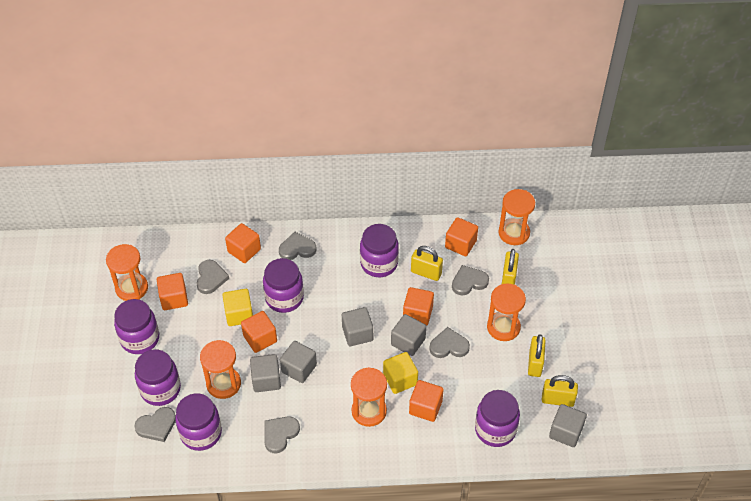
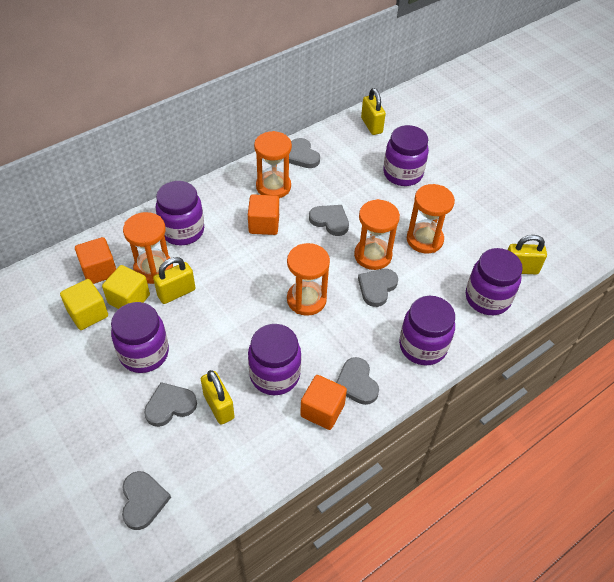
grey cube: 5 -> 0
orange cube: 6 -> 3

